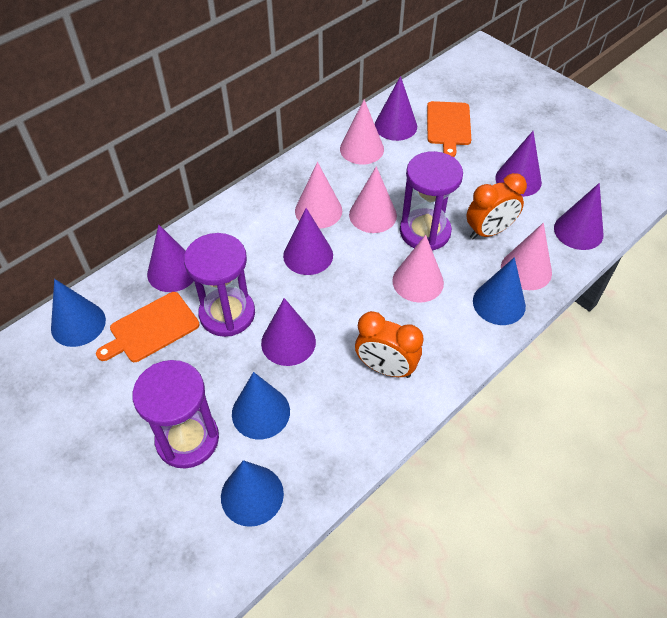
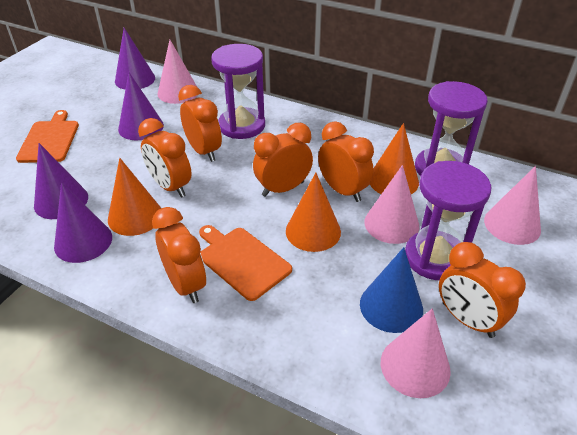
blue cone: 4 -> 1
orange clock: 2 -> 6
orange cone: 0 -> 3
pink cone: 5 -> 4
purple cone: 6 -> 4

